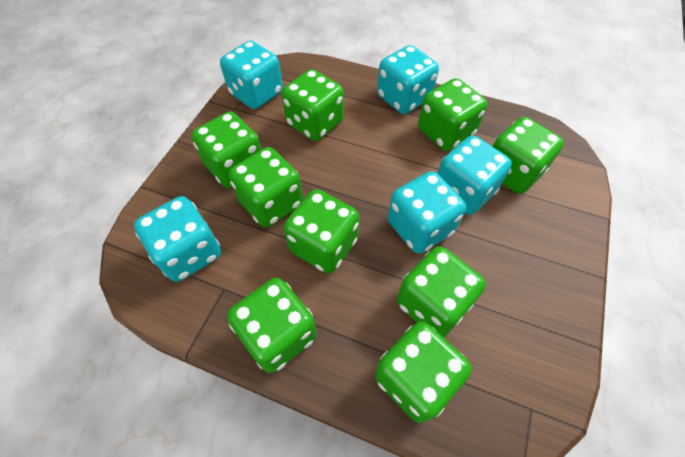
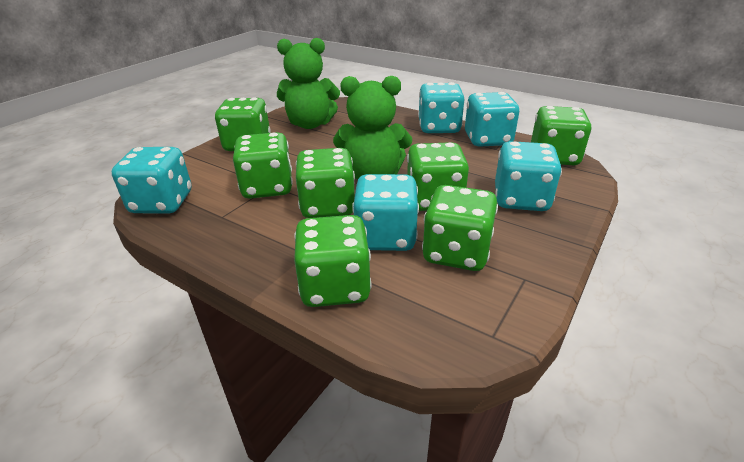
green dice: 9 -> 7
green teddy bear: 0 -> 2

